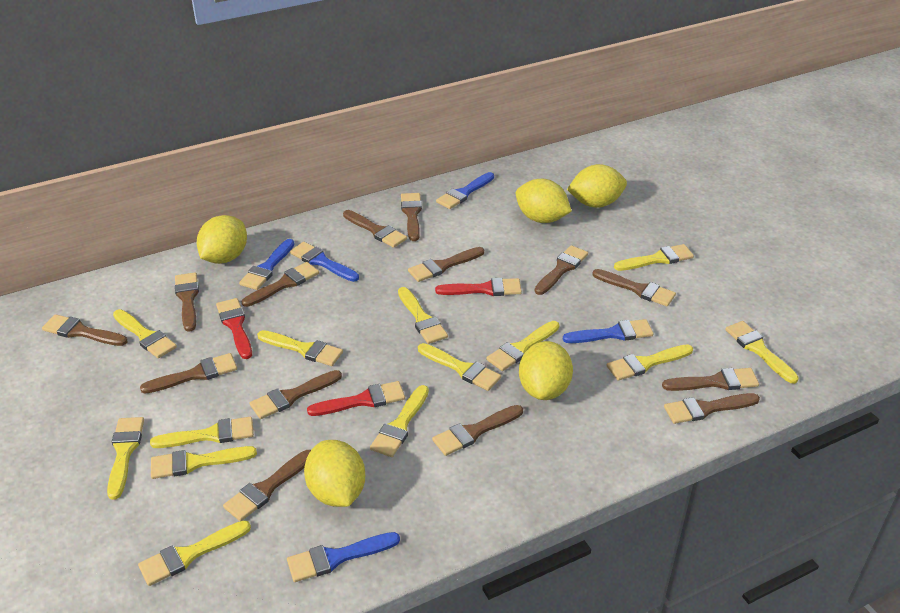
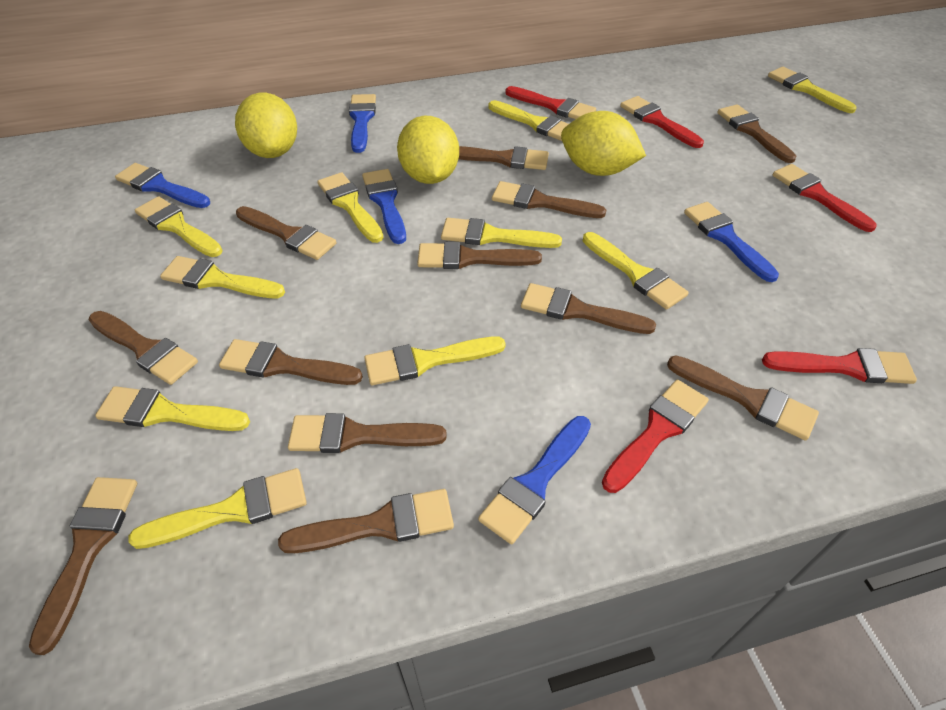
brown brush: 14 -> 12
red brush: 3 -> 5
yellow brush: 13 -> 10
yellow lemon: 5 -> 3

